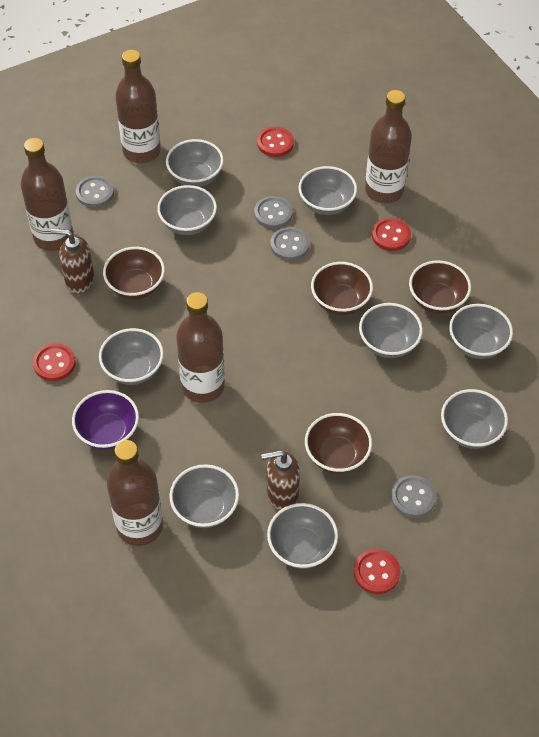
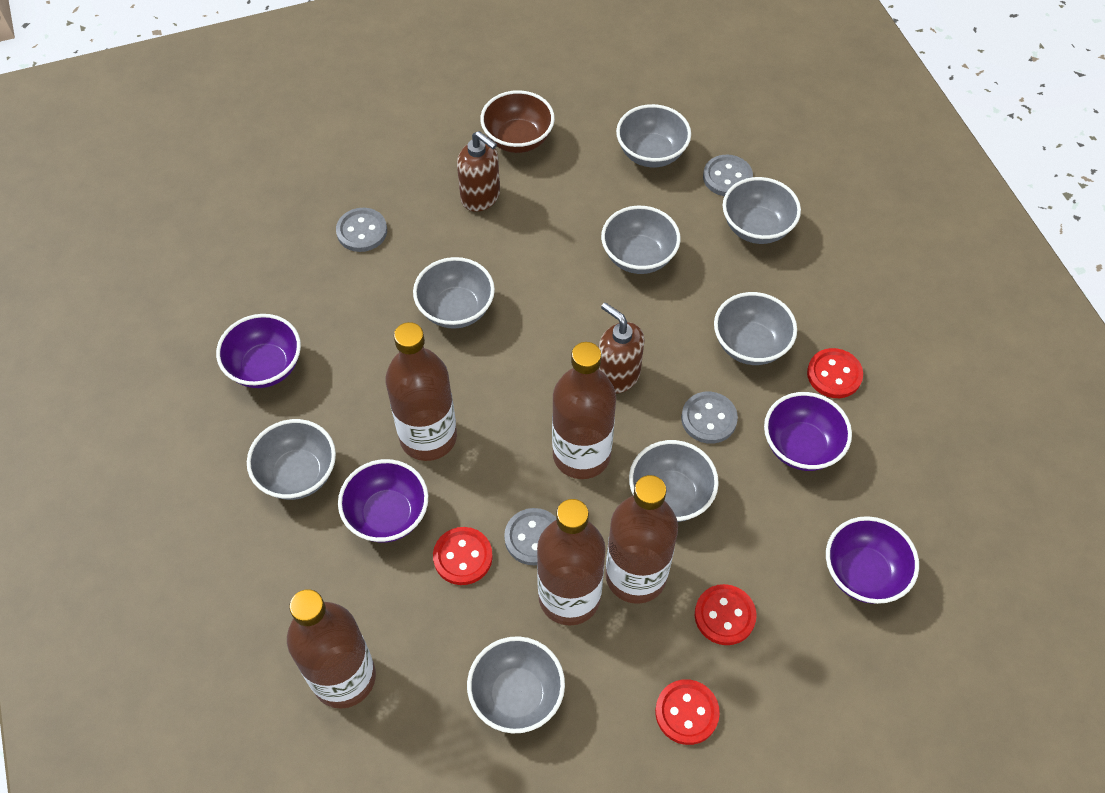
brown bowl: 4 -> 1
grey bowl: 9 -> 8
purple bowl: 1 -> 4

